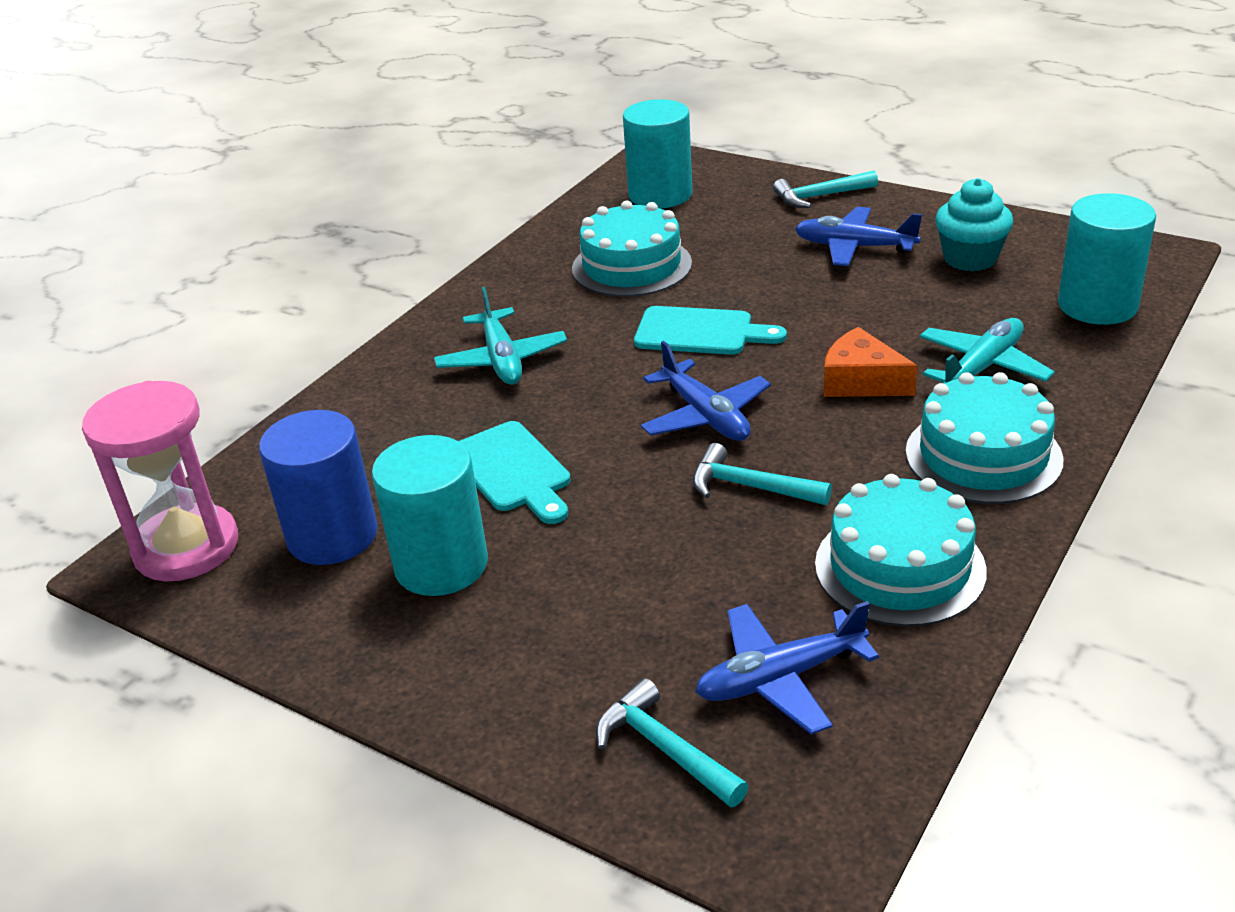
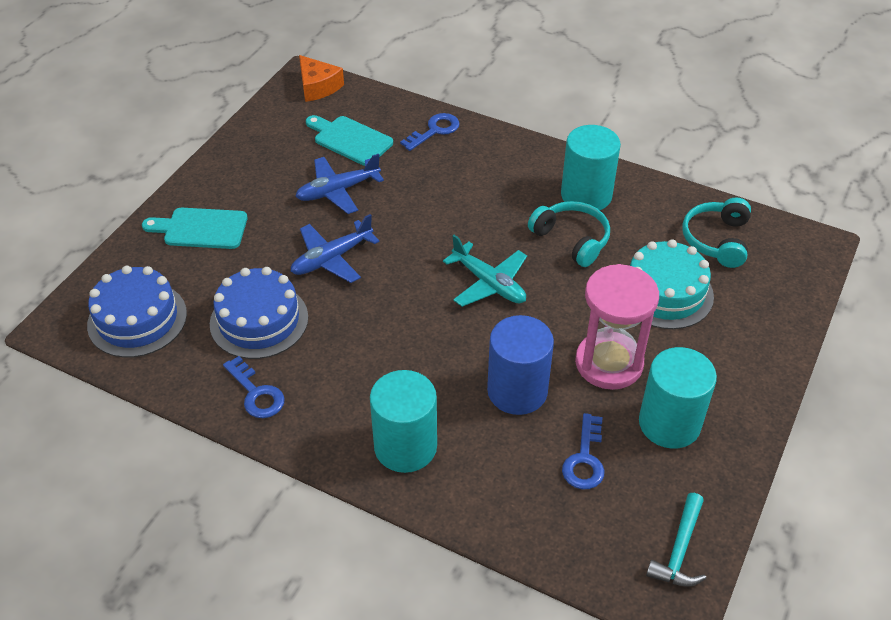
blue cake: 0 -> 2
blue key: 0 -> 3
blue plane: 3 -> 2
turquoise cake: 3 -> 1
turquoise cupcake: 1 -> 0
turquoise hammer: 3 -> 1
turquoise headphones: 0 -> 2
turquoise plane: 2 -> 1

